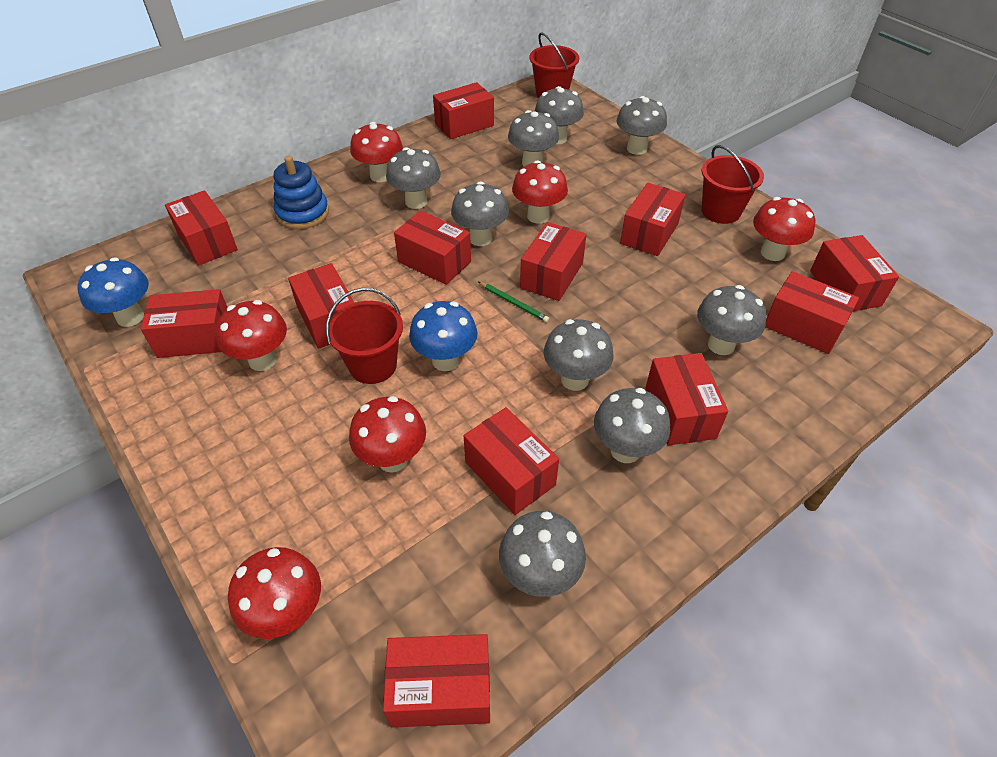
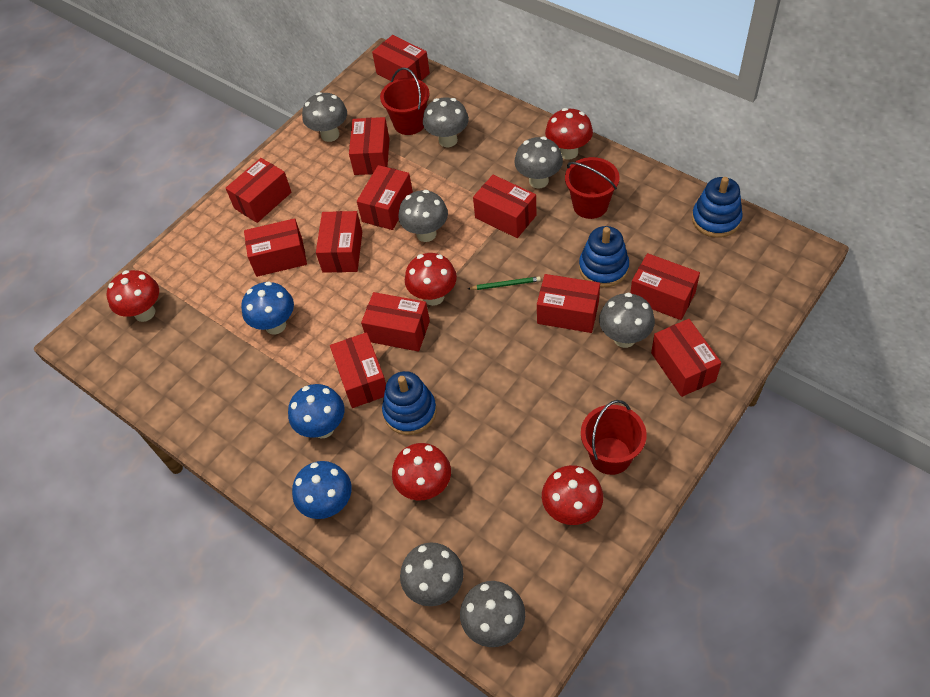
blue mushroom: 2 -> 3
blue stacking toy: 1 -> 3
grey mushroom: 9 -> 7
red mushroom: 6 -> 5

